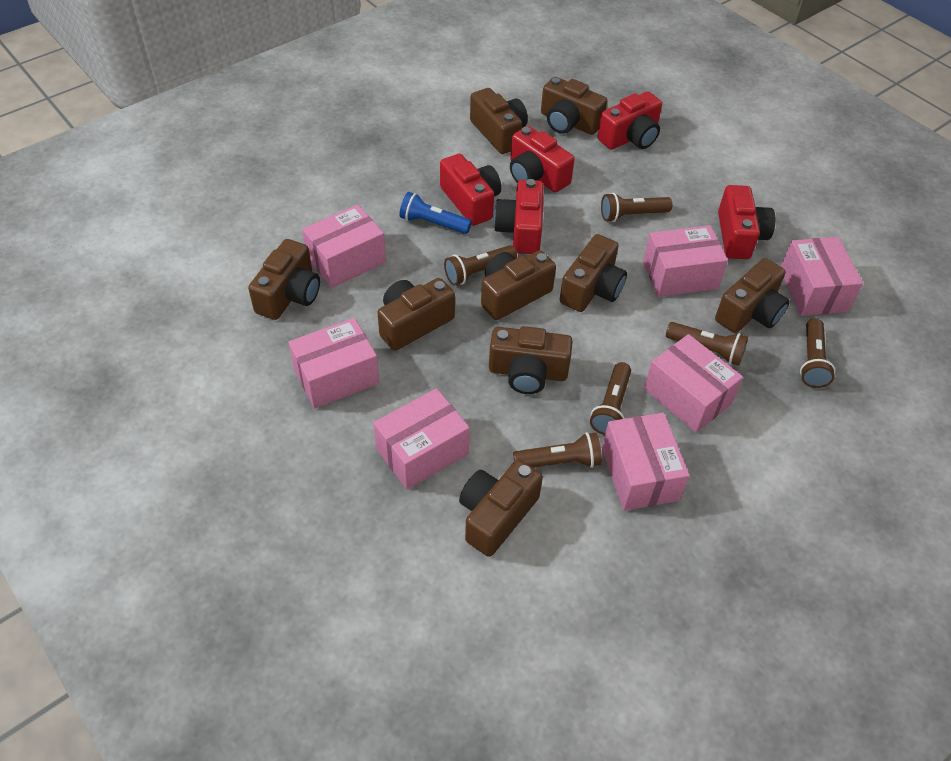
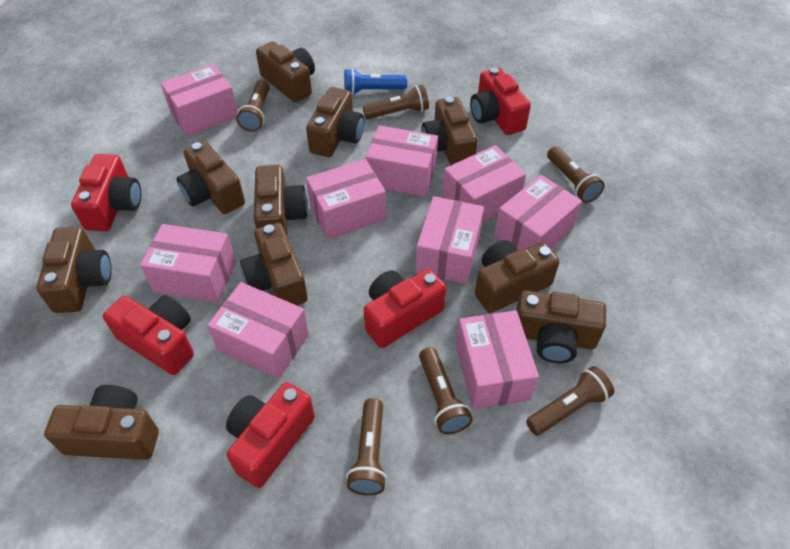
brown camera: 9 -> 10
pink box: 7 -> 9

